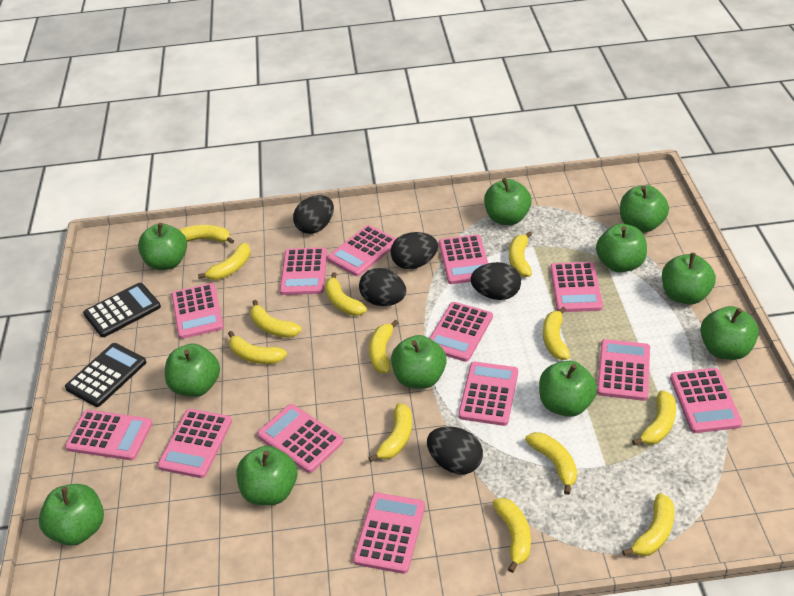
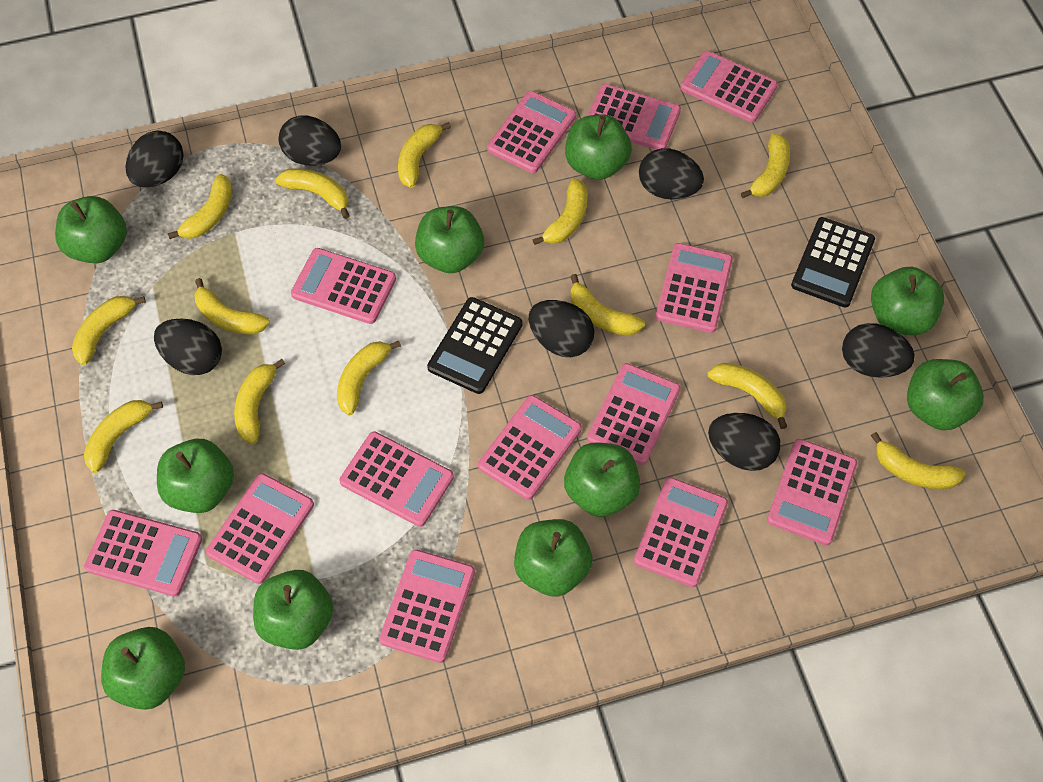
black egg: 5 -> 7
green apple: 11 -> 10

